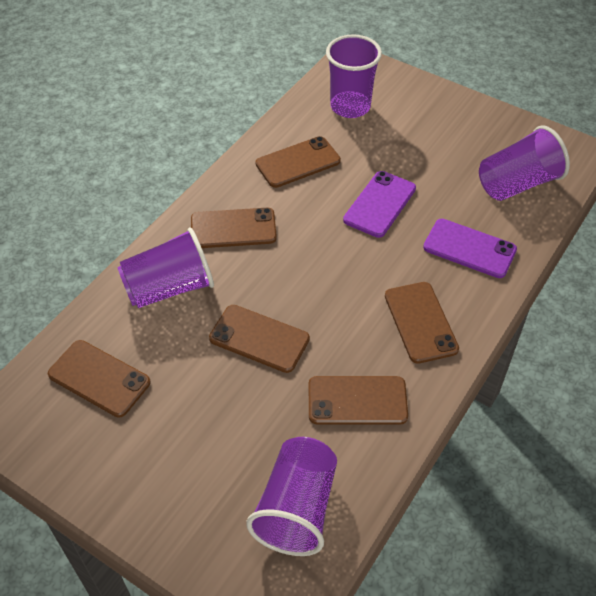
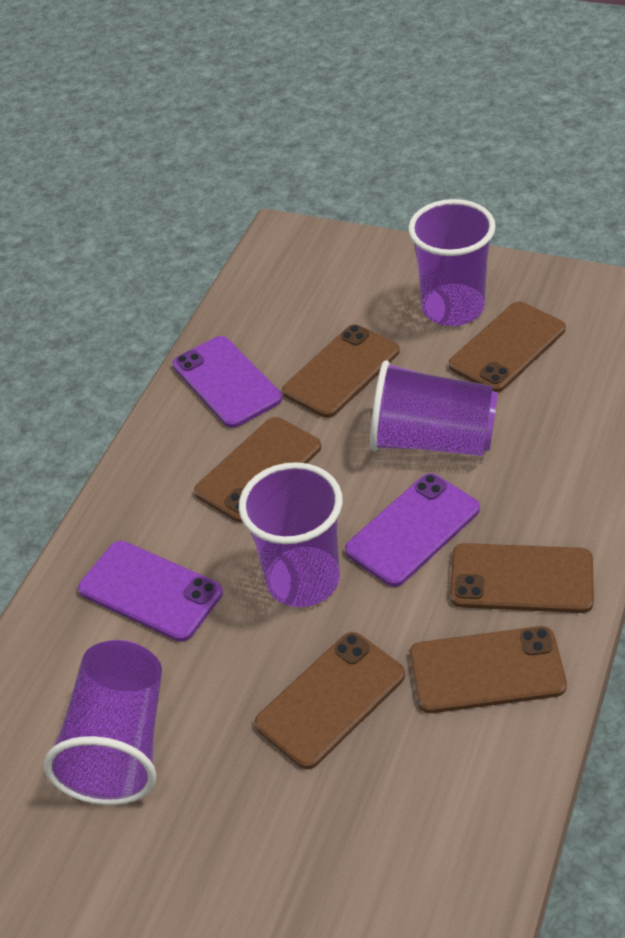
purple phone: 2 -> 3

